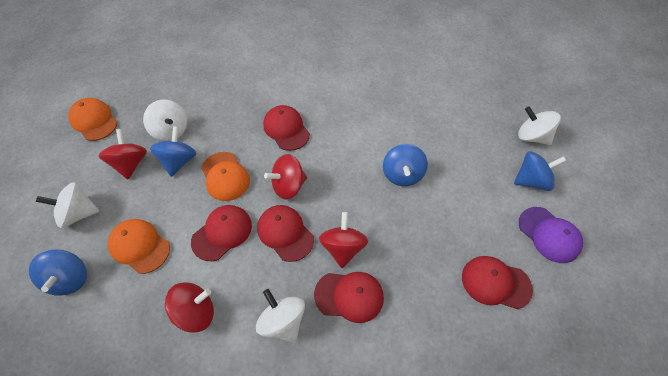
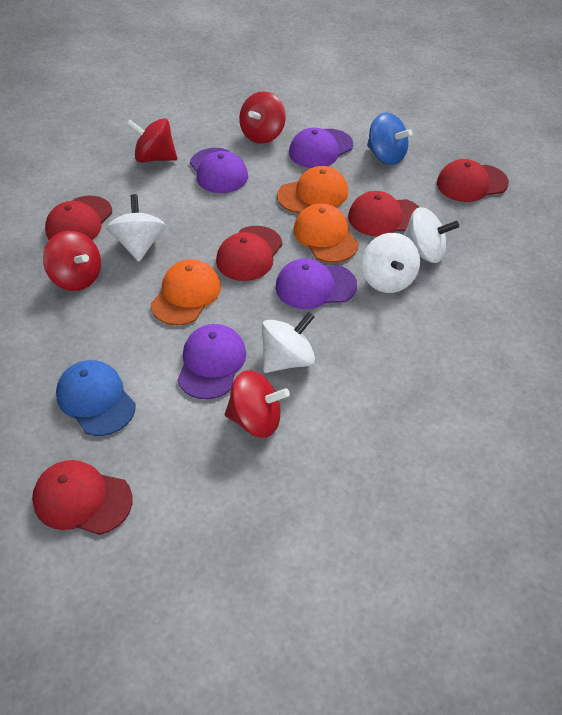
blue cap: 0 -> 1
blue spinning top: 4 -> 1
purple cap: 1 -> 4

